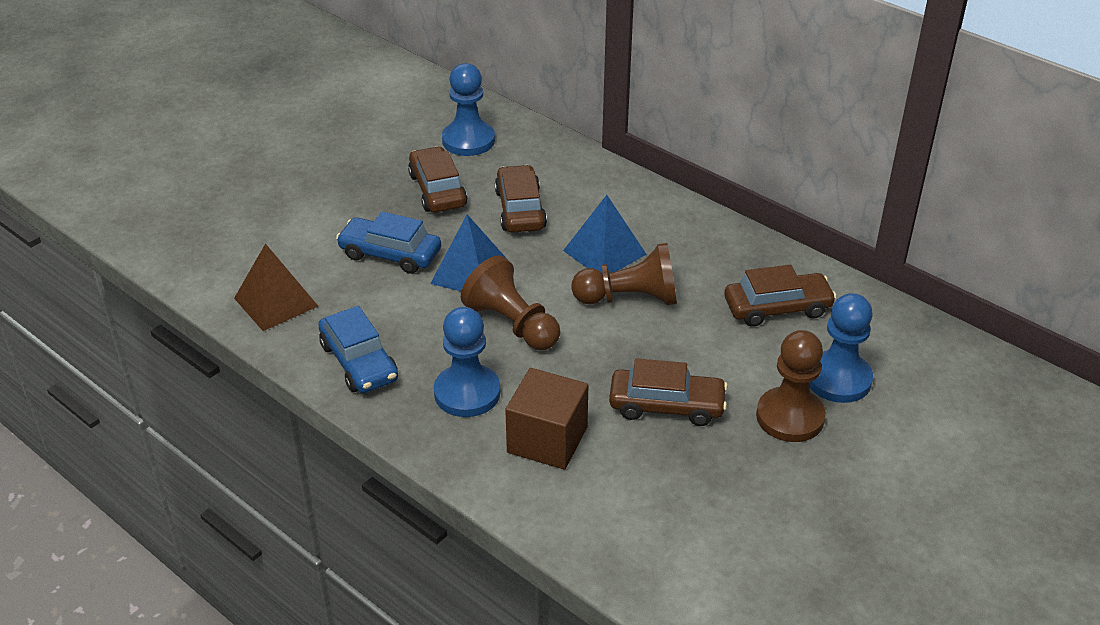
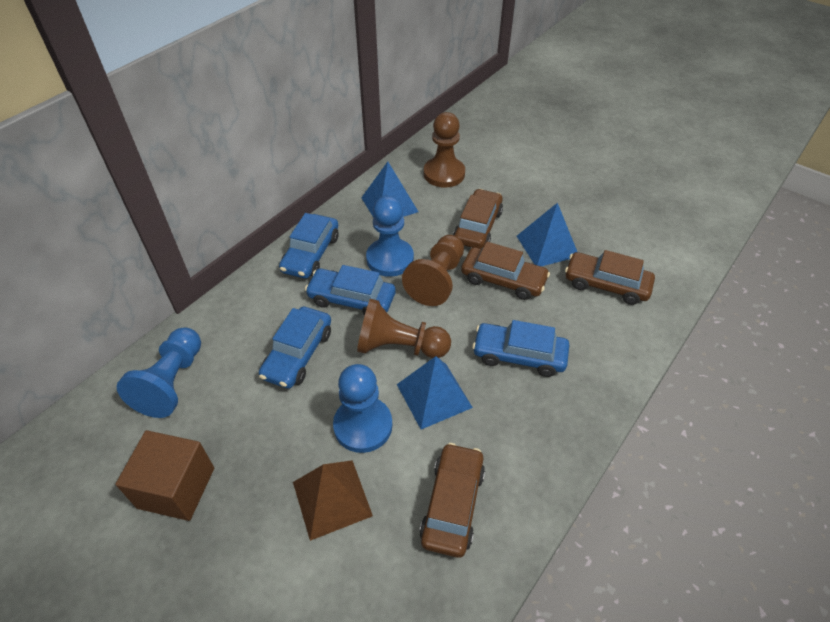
blue car: 2 -> 4
blue pyramid: 2 -> 3

